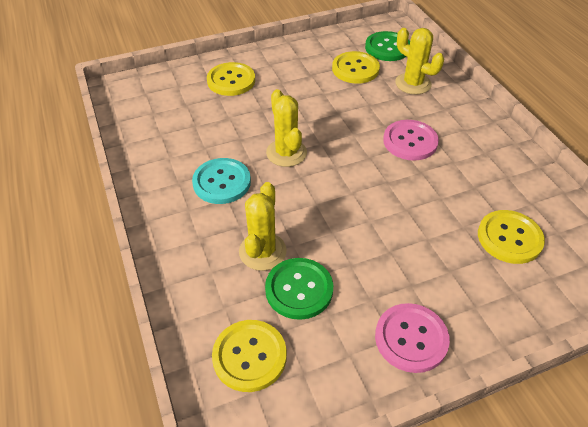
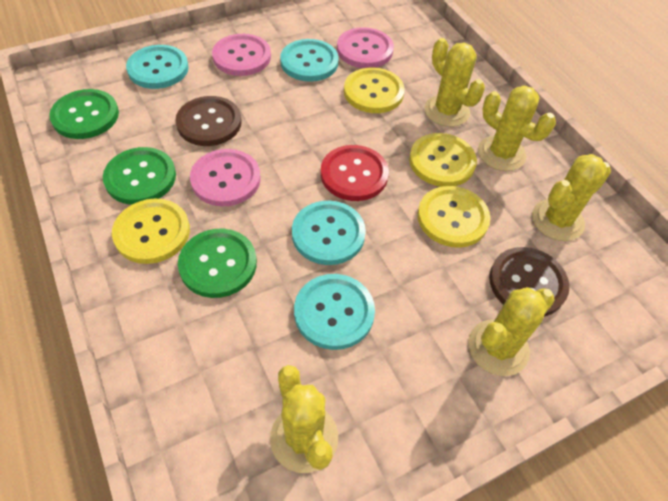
brown button: 0 -> 2
green button: 2 -> 3
pink button: 2 -> 3
red button: 0 -> 1
turquoise button: 1 -> 4
yellow cactus: 3 -> 5

